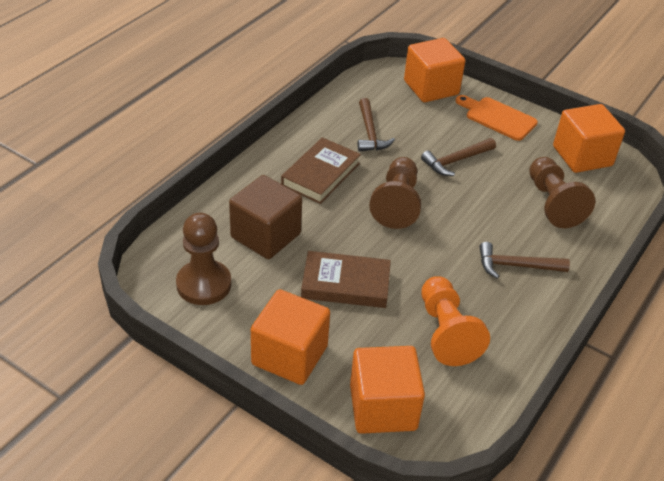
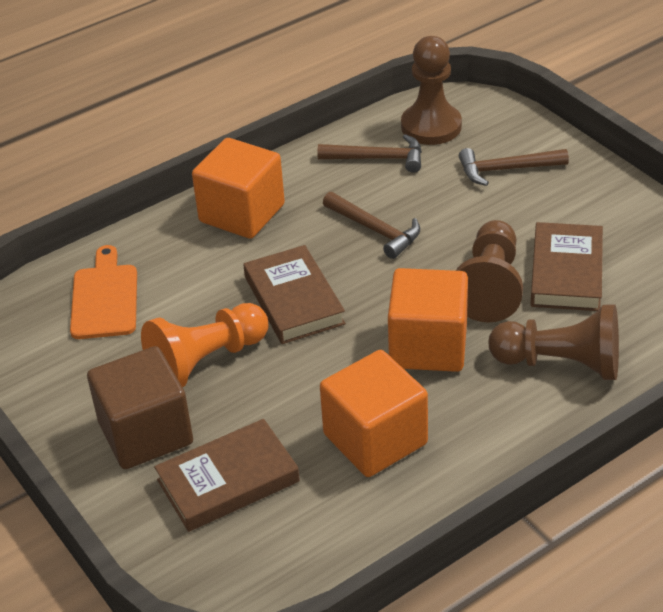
brown book: 2 -> 3
orange cube: 4 -> 3

